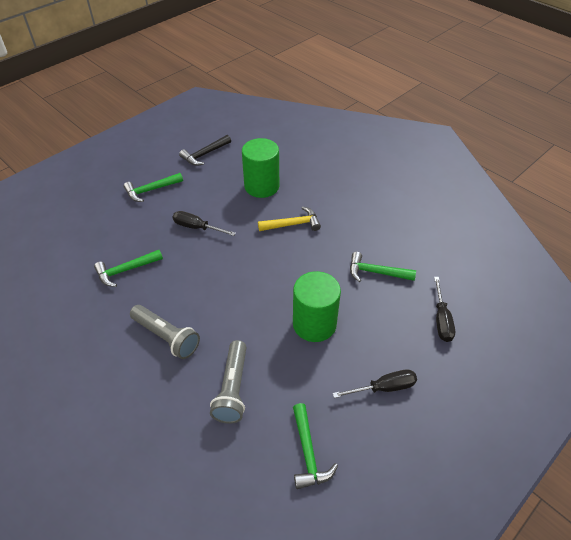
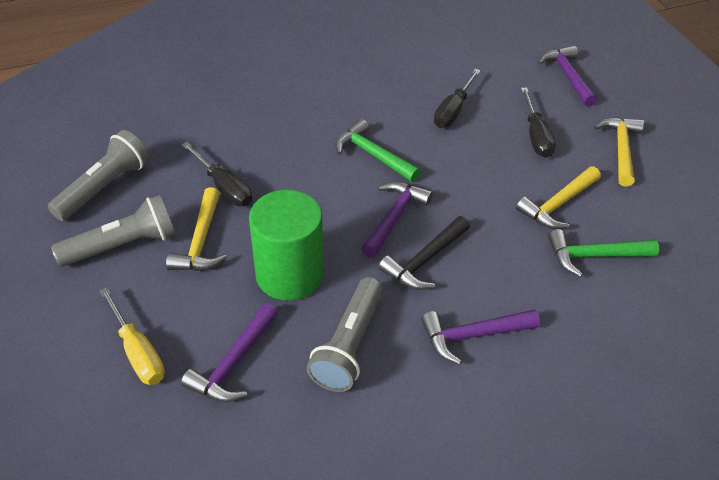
green cylinder: 2 -> 1
green hammer: 4 -> 2
grey flashlight: 2 -> 3
purple hammer: 0 -> 4
yellow hammer: 1 -> 3
yellow screwdriver: 0 -> 1

